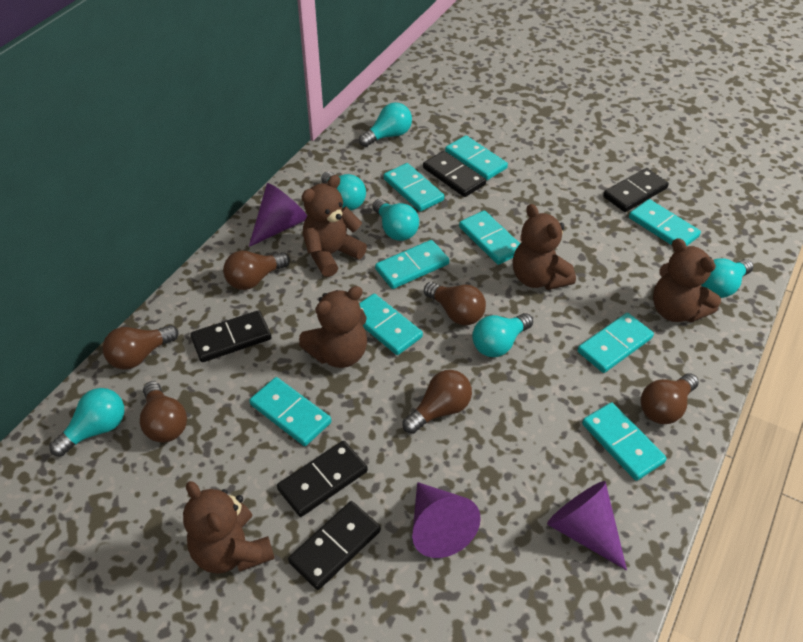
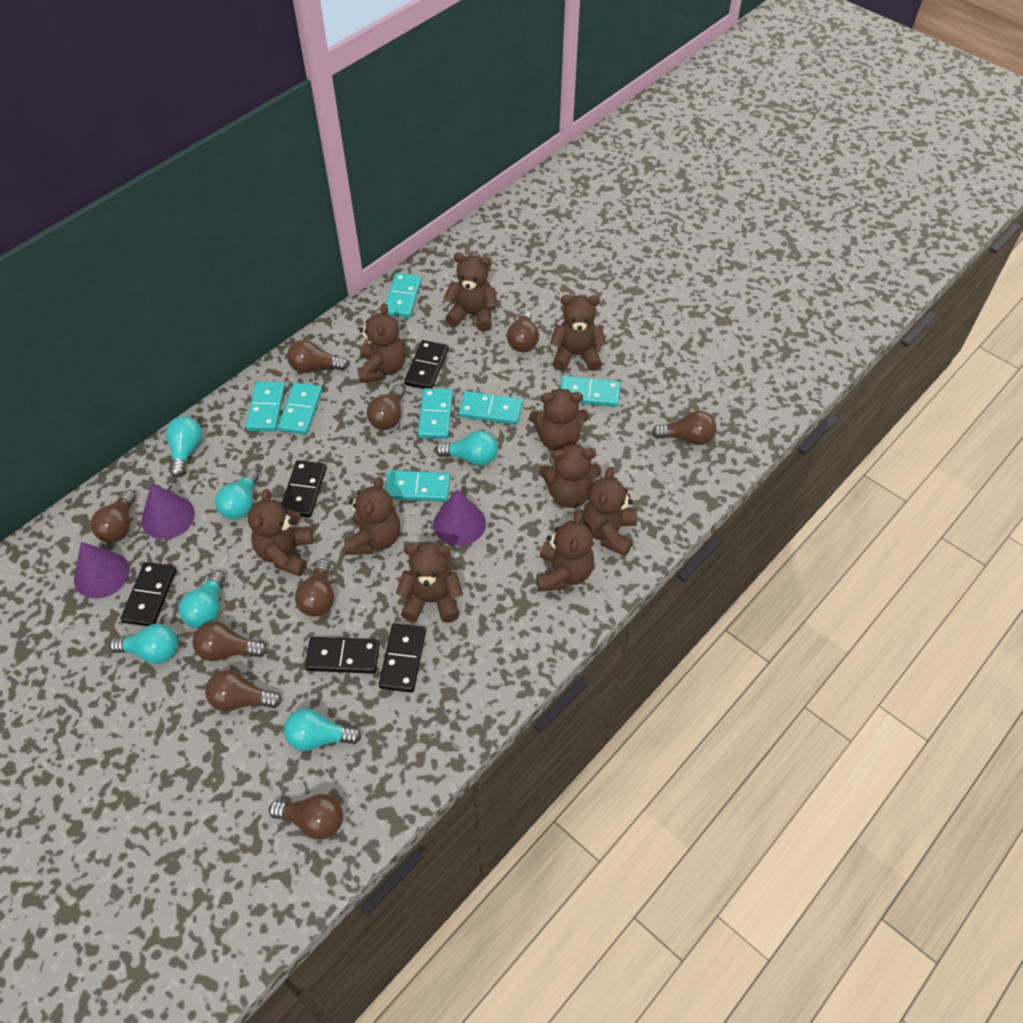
brown light bulb: 6 -> 9
brown teddy bear: 5 -> 10
turquoise domino: 9 -> 7

